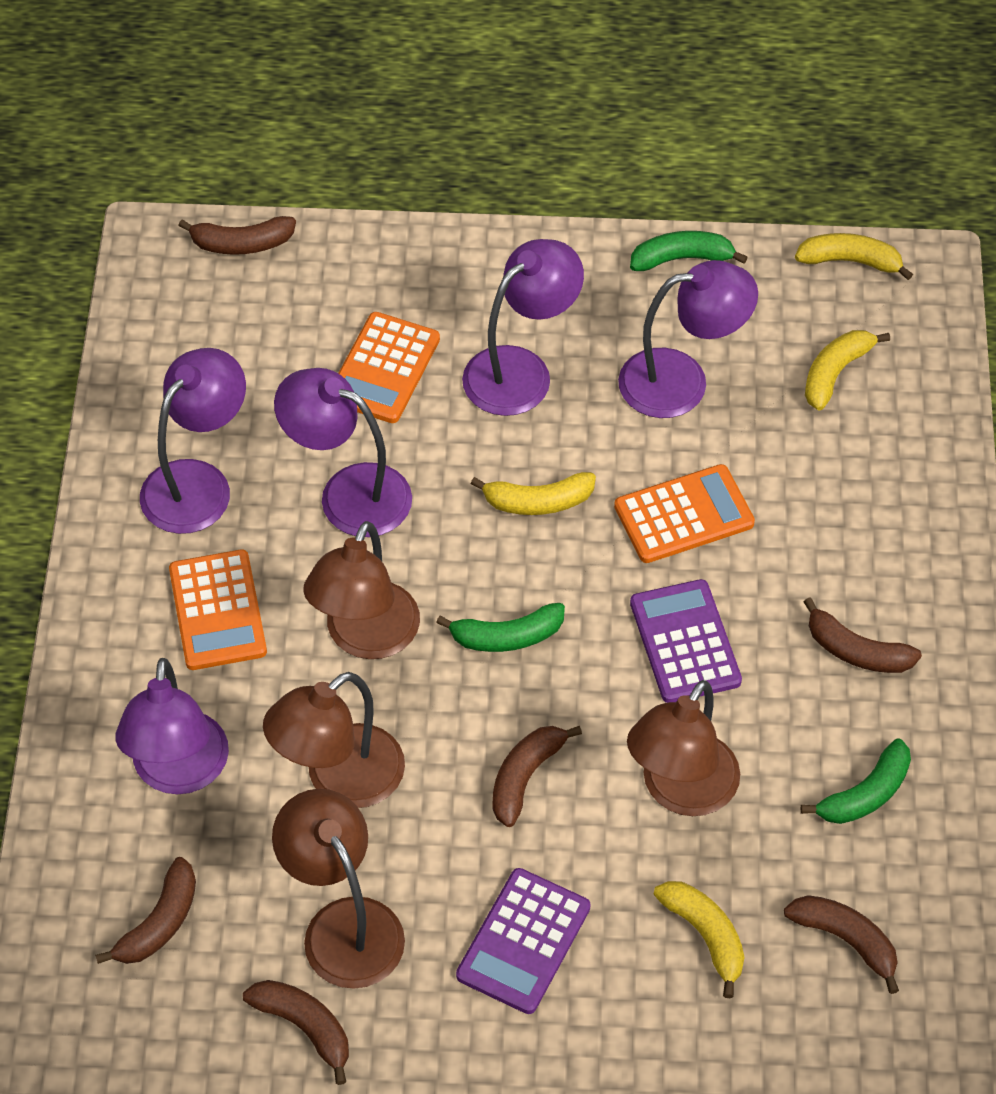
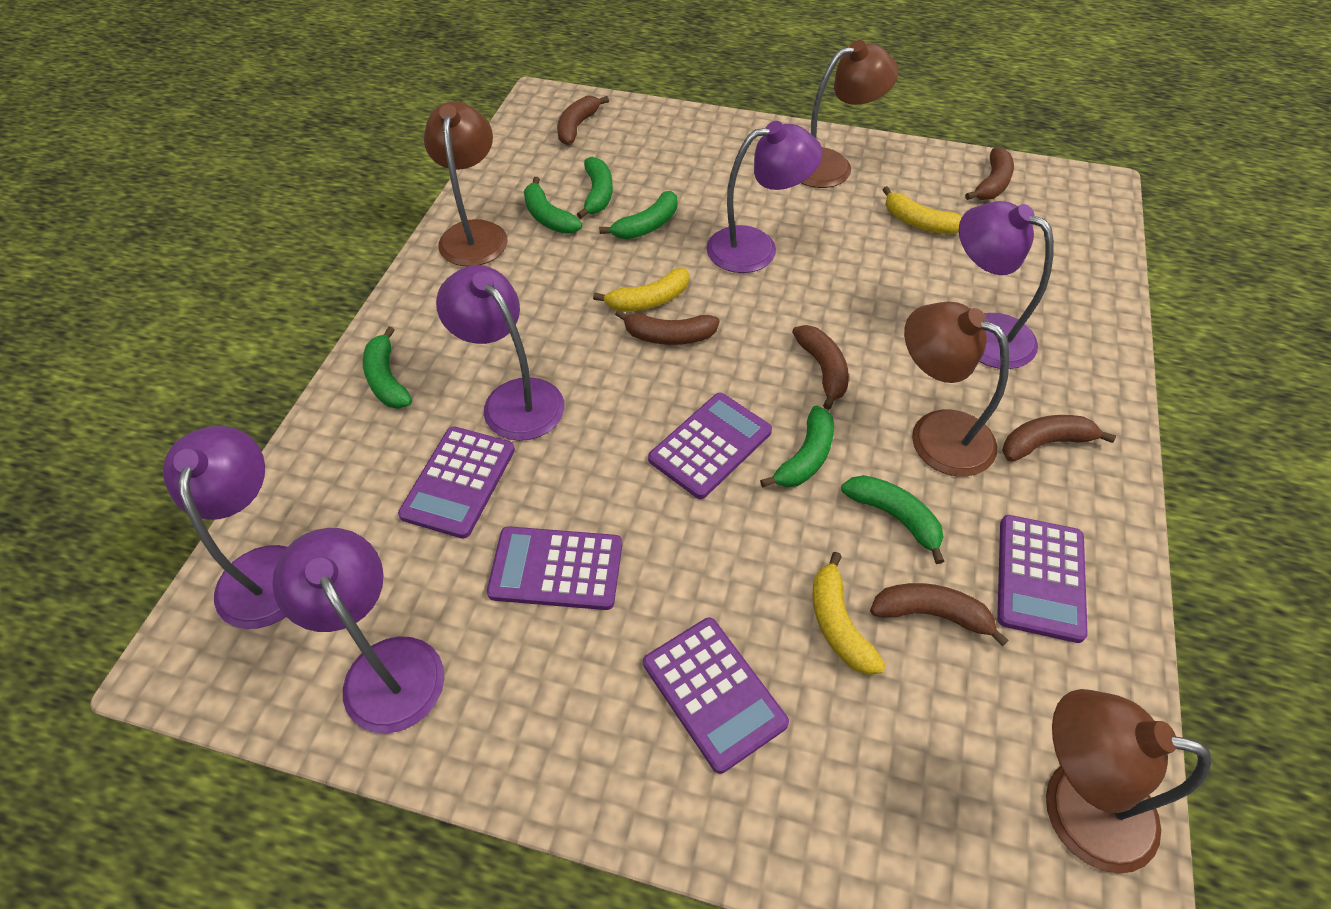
green banana: 3 -> 6
orange calculator: 3 -> 0
purple calculator: 2 -> 5
yellow banana: 4 -> 3

